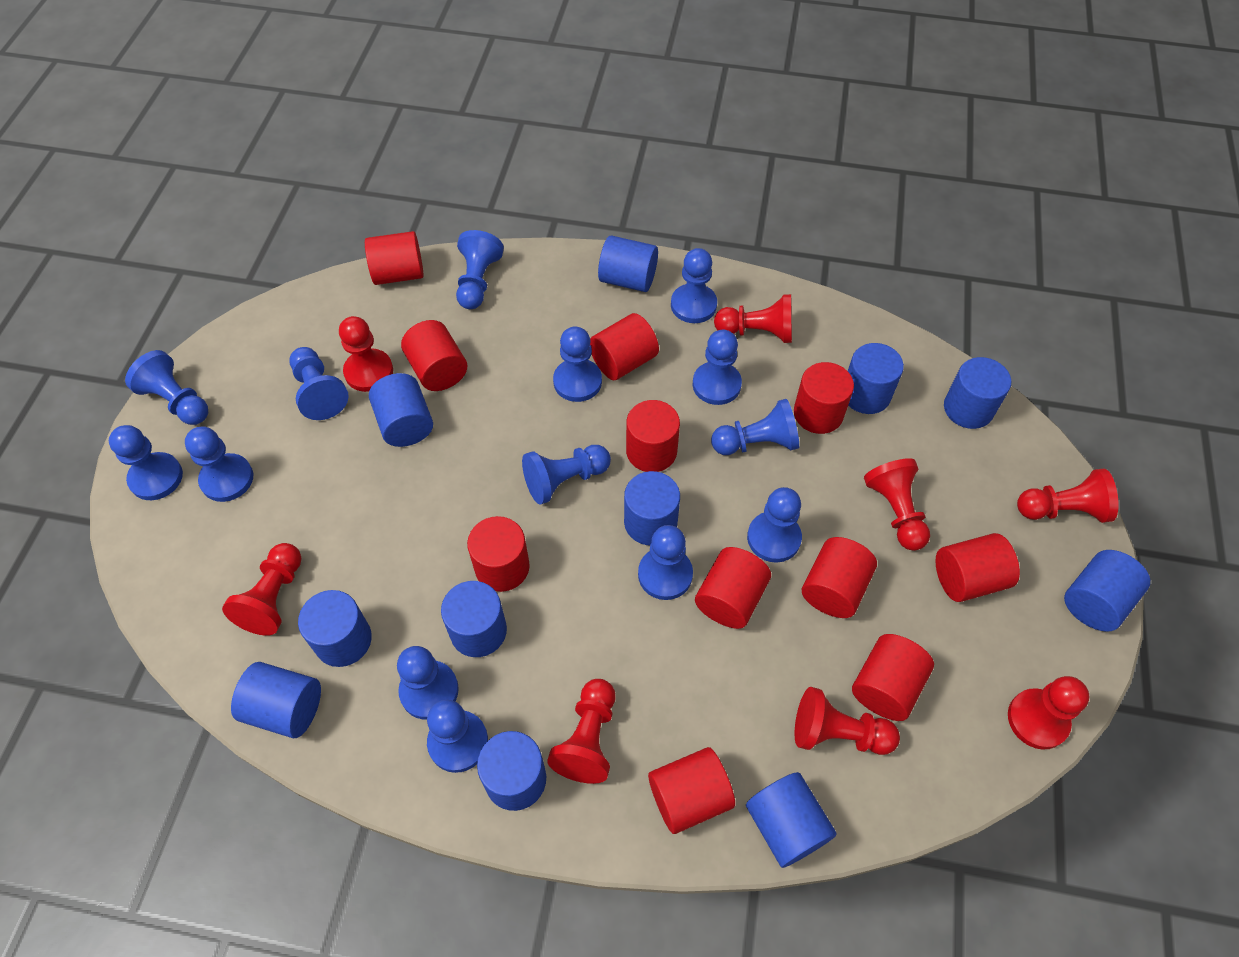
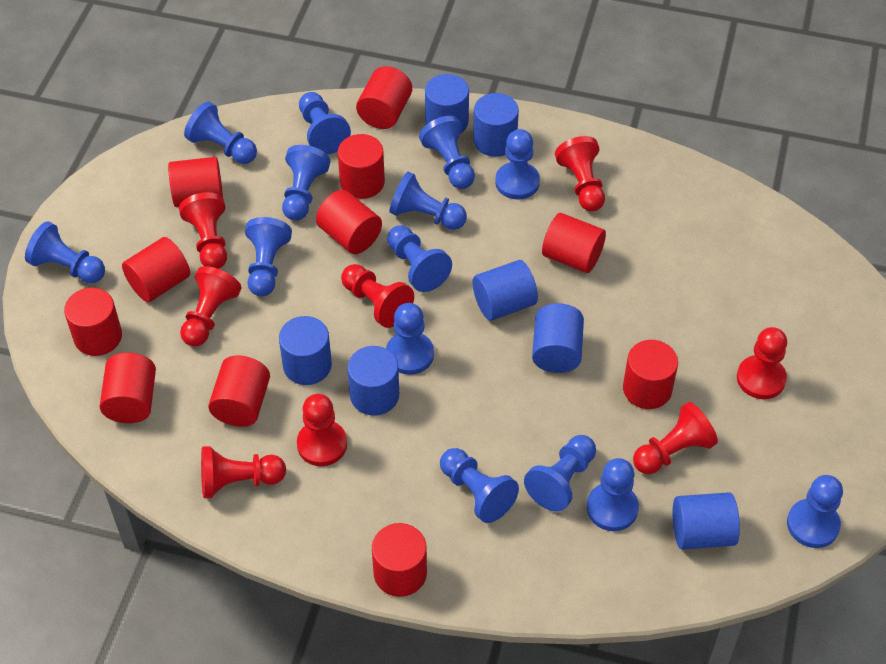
blue cylinder: 11 -> 7

